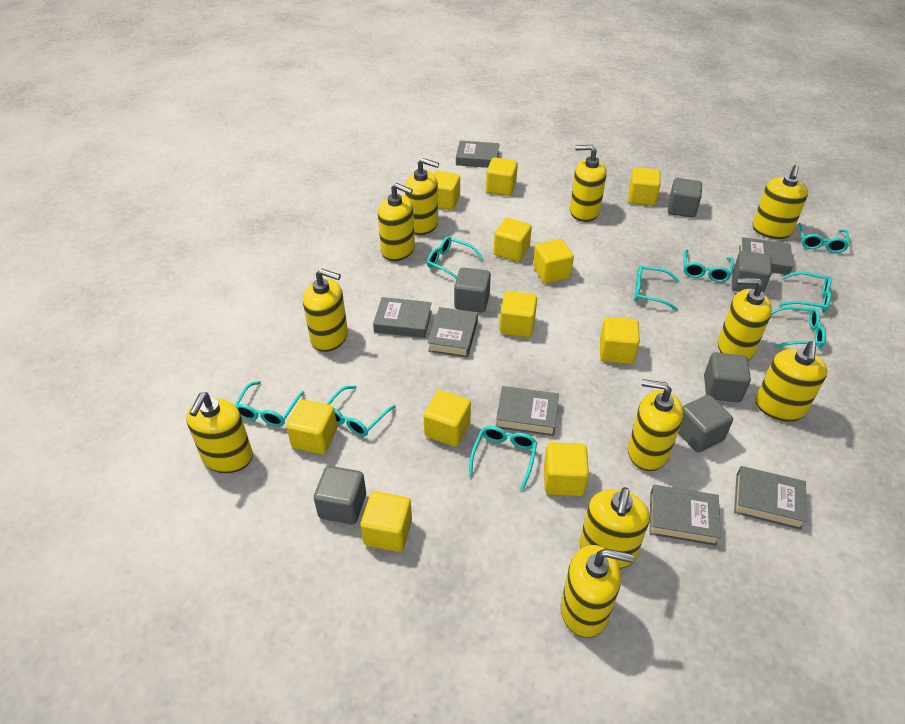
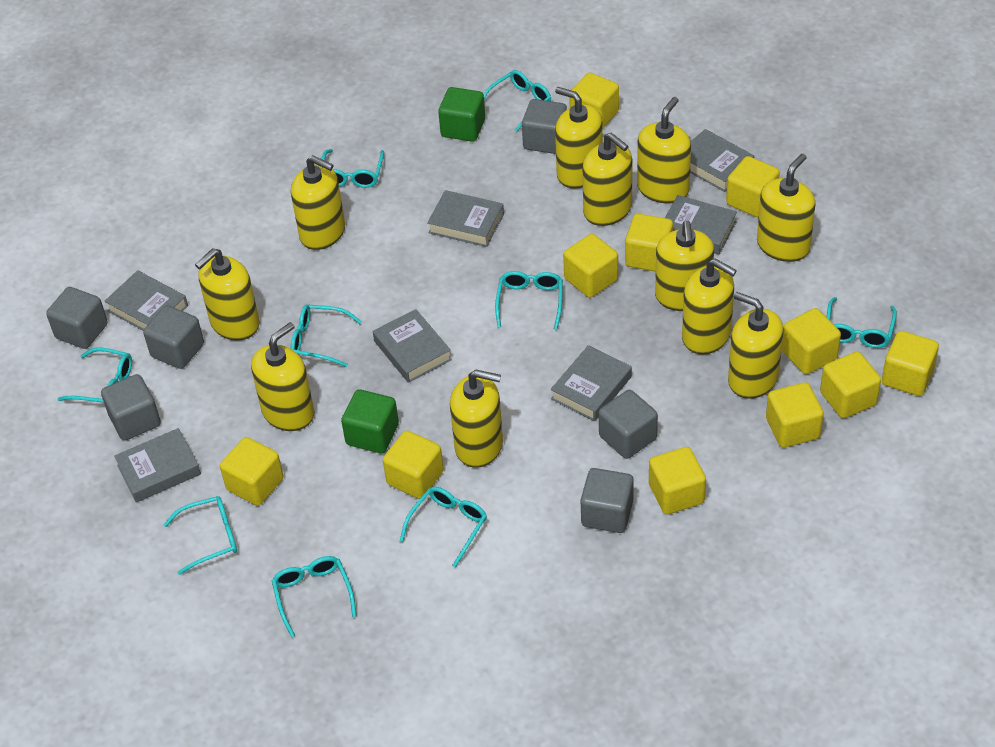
green cube: 0 -> 2

